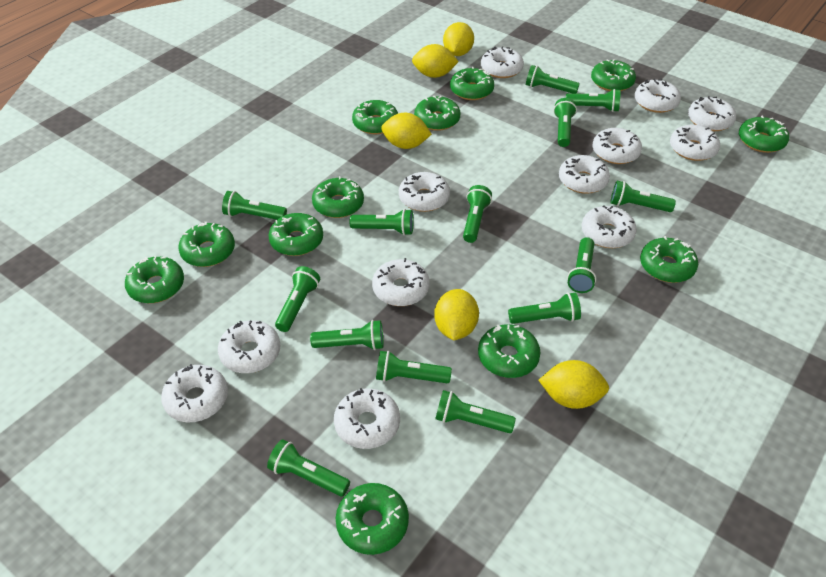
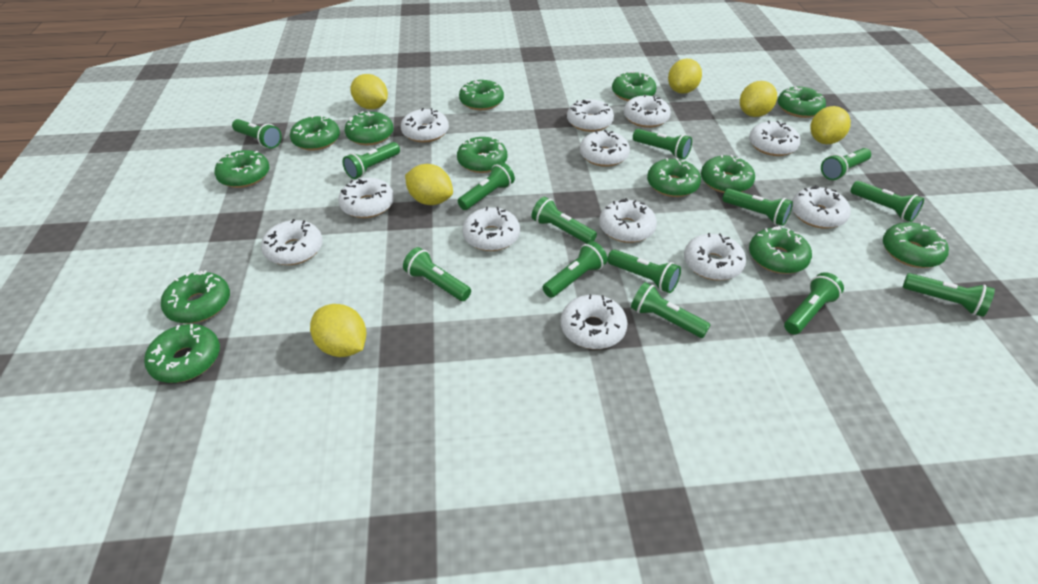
green donut: 12 -> 13
yellow lemon: 5 -> 6

